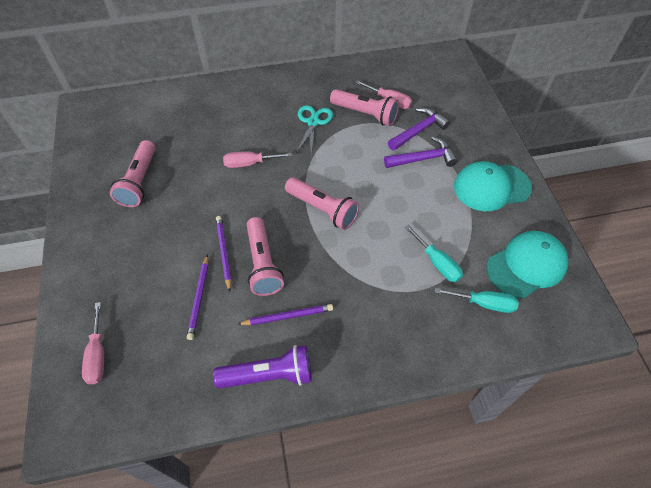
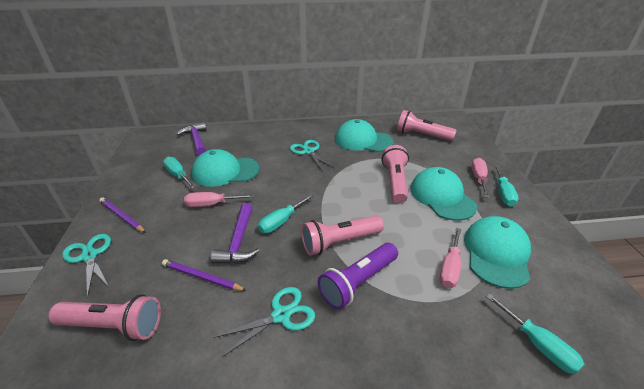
purple pencil: 3 -> 2
turquoise cap: 2 -> 4
turquoise scissors: 1 -> 3
turquoise screwdriver: 2 -> 4

